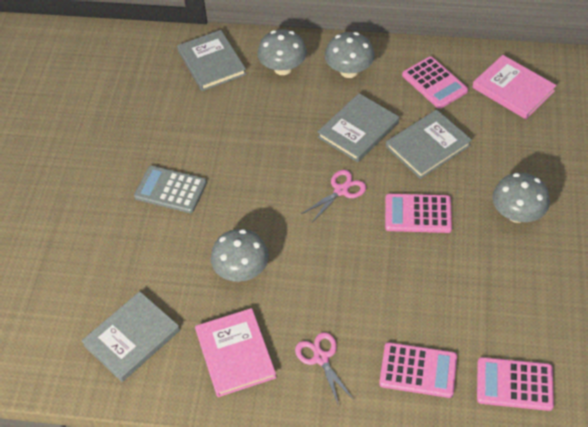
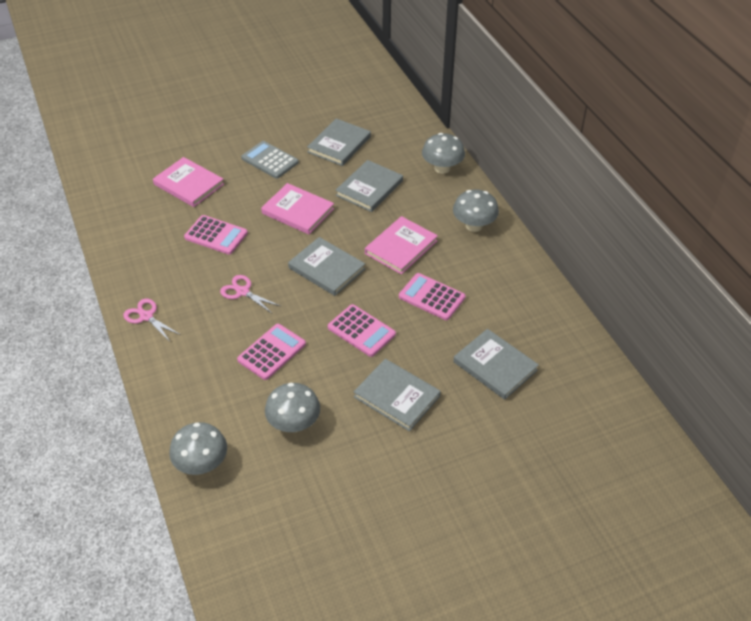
grey book: 4 -> 5
pink book: 2 -> 3

